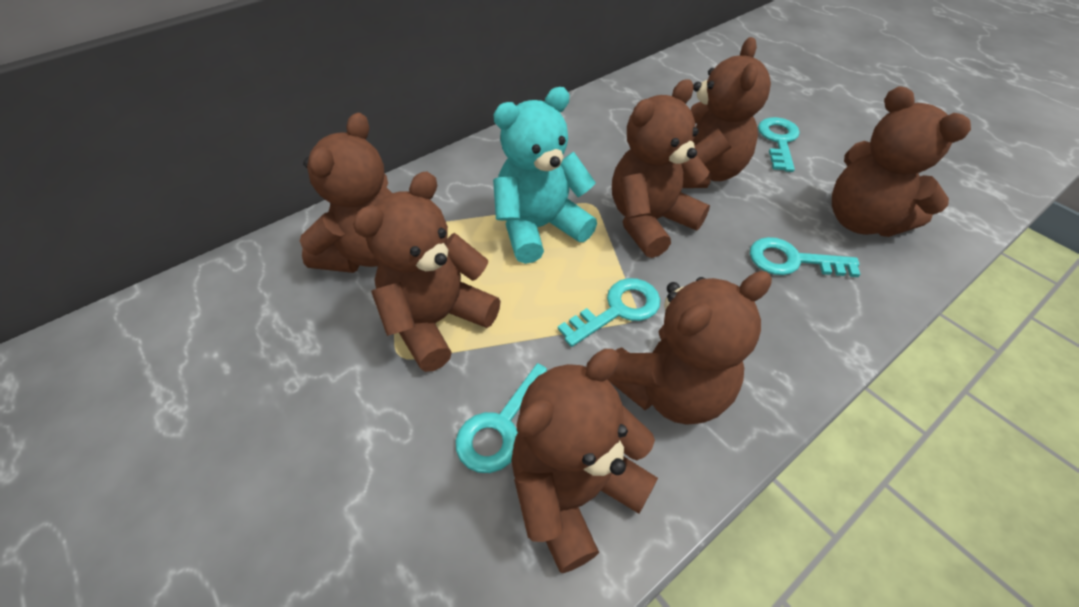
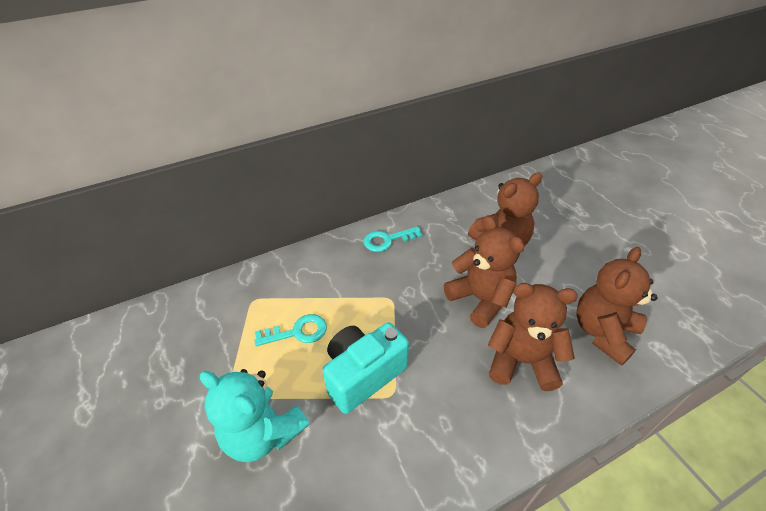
brown teddy bear: 7 -> 4
turquoise camera: 0 -> 1
turquoise key: 4 -> 2

